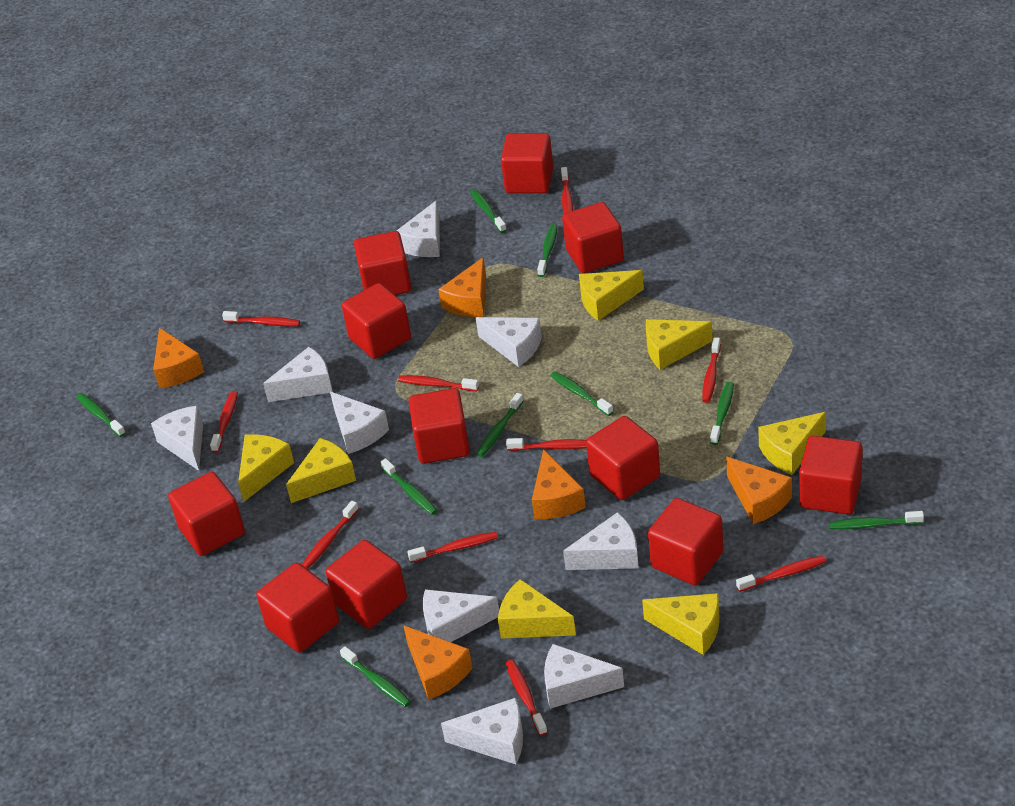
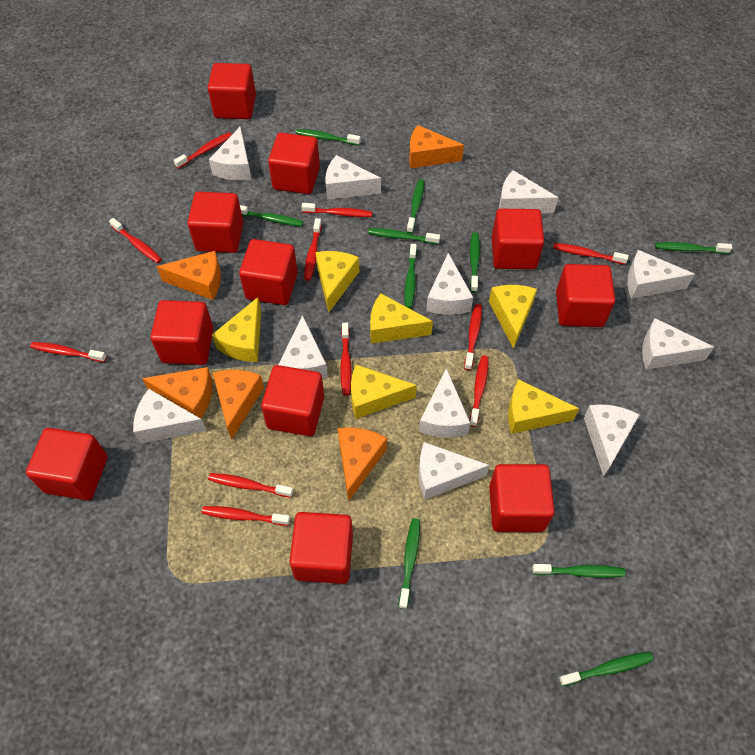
green toothbrush: 9 -> 10
red toothbrush: 10 -> 11
white cheese: 9 -> 11
yellow cheese: 7 -> 6

